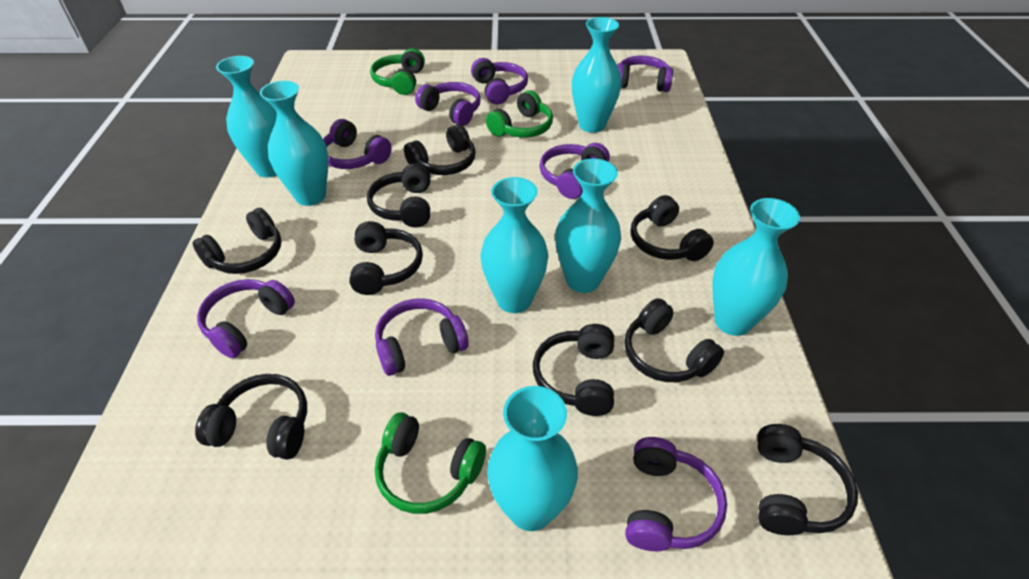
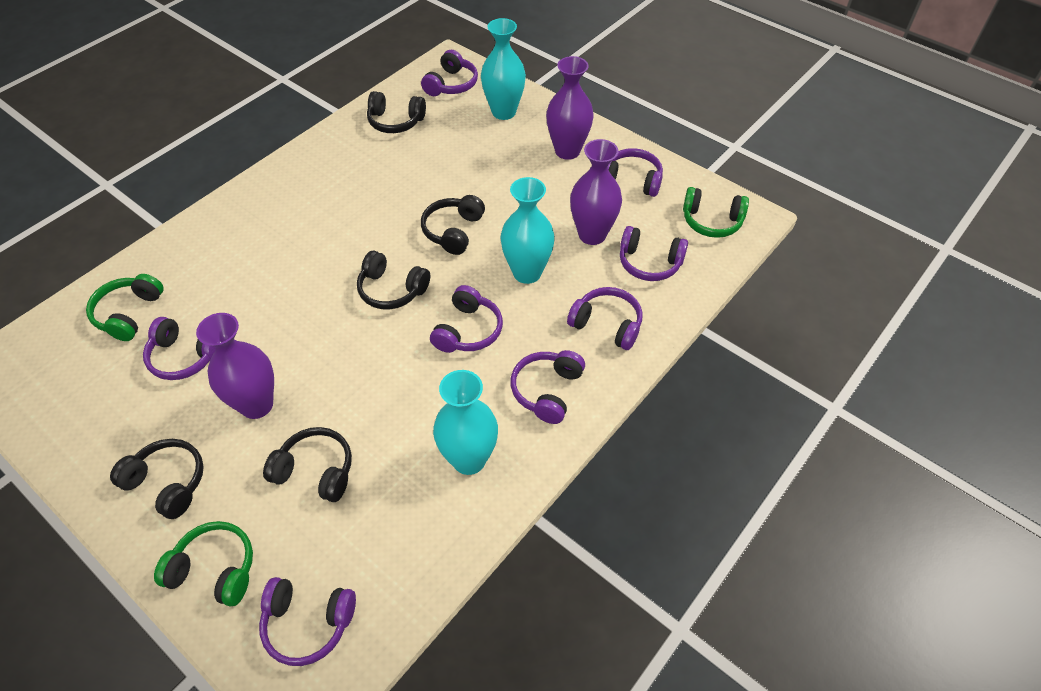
black headphones: 9 -> 5
purple vase: 0 -> 3
turquoise vase: 7 -> 3

